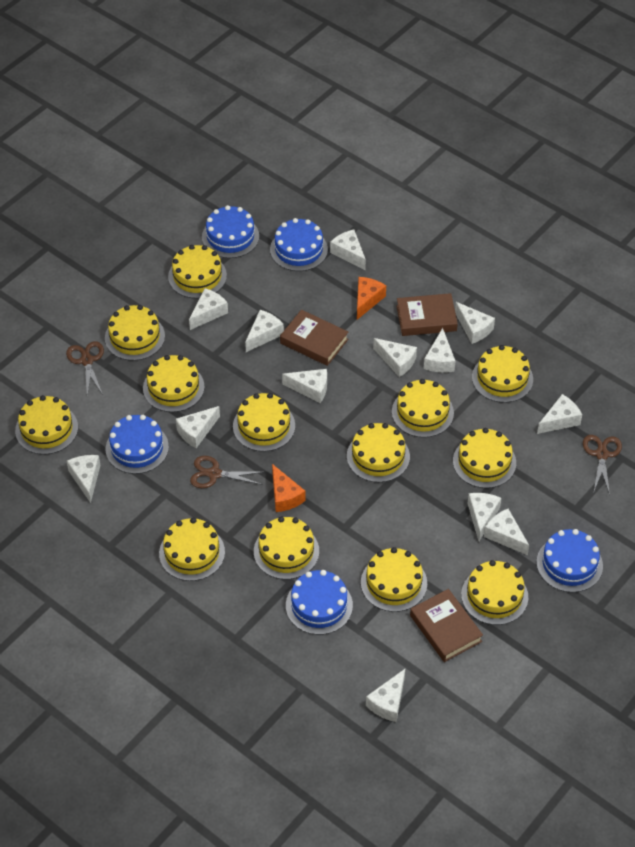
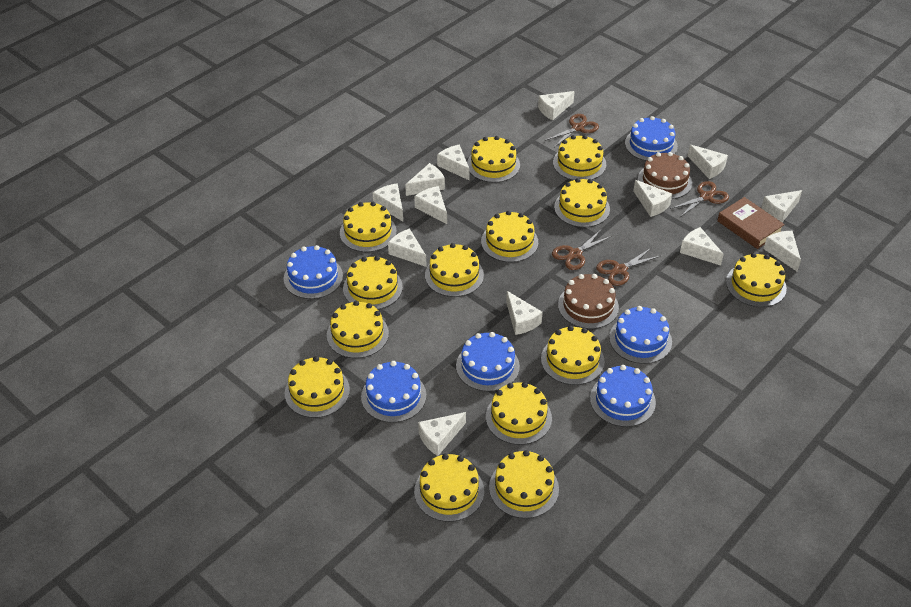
blue cake: 5 -> 6
brown book: 3 -> 1
brown cake: 0 -> 2
brown scissors: 3 -> 4
orange cheese: 2 -> 0
yellow cake: 13 -> 14

